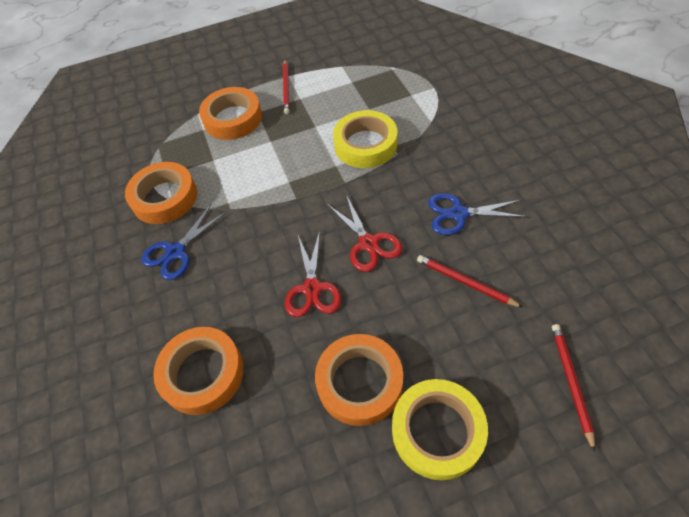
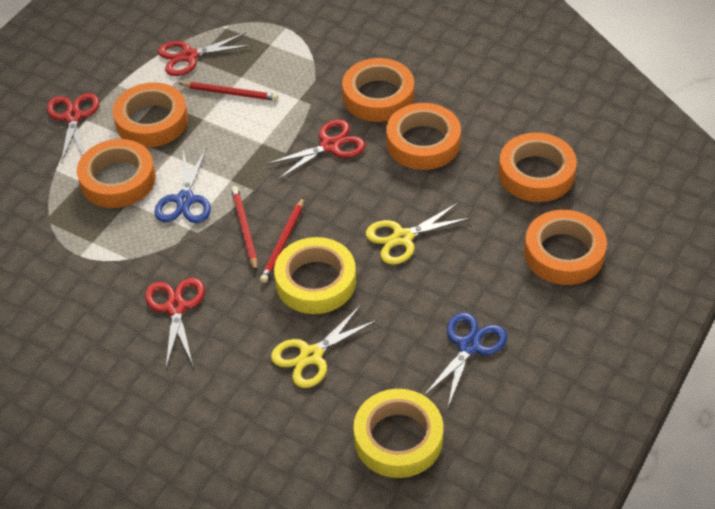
orange tape: 4 -> 6
red scissors: 2 -> 4
yellow scissors: 0 -> 2

